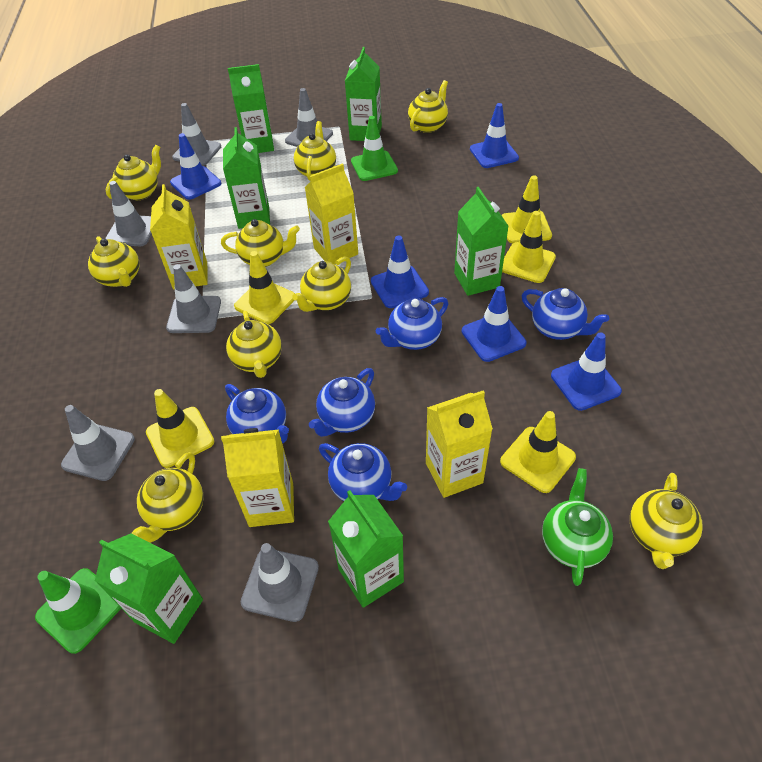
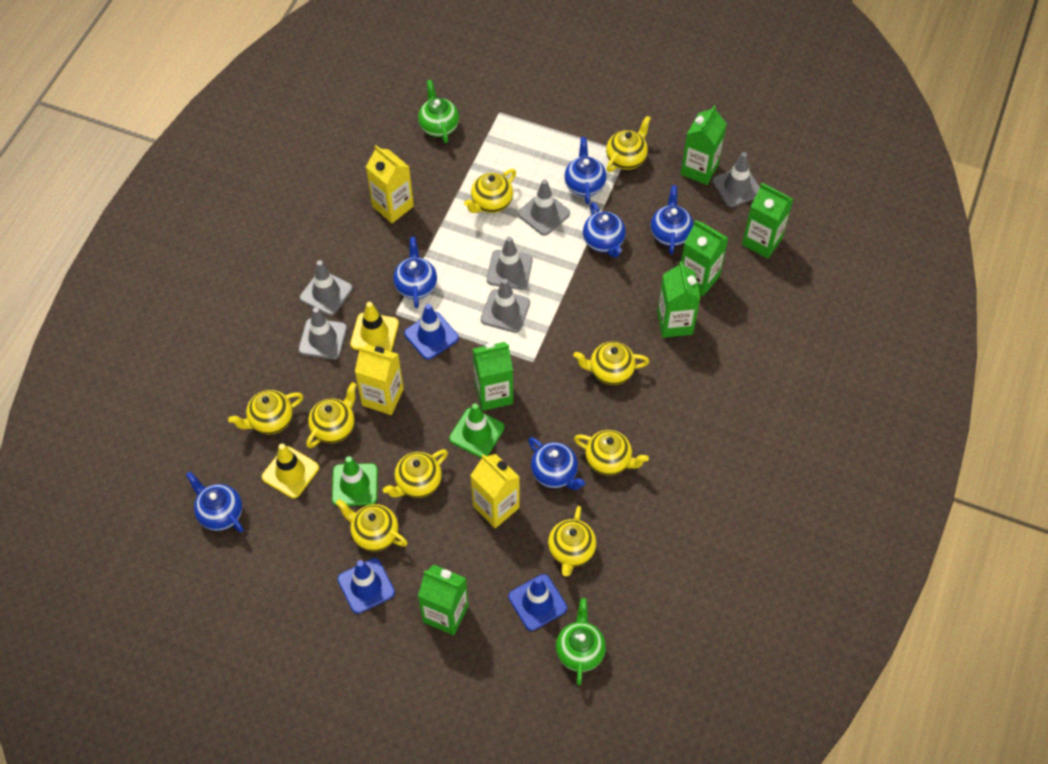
blue teapot: 5 -> 6
blue traffic cone: 5 -> 3
green teapot: 1 -> 2
yellow carton: 4 -> 3
yellow traffic cone: 5 -> 2

